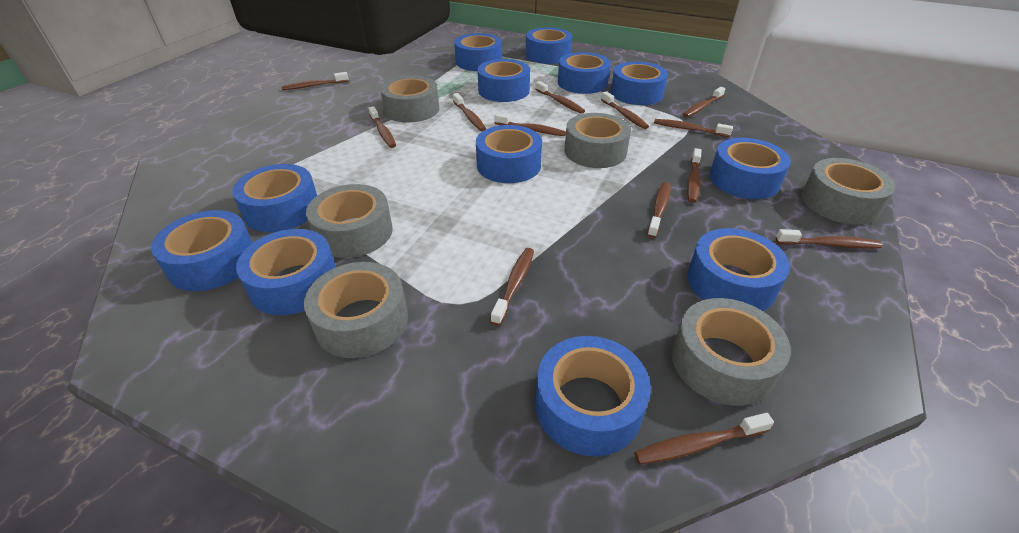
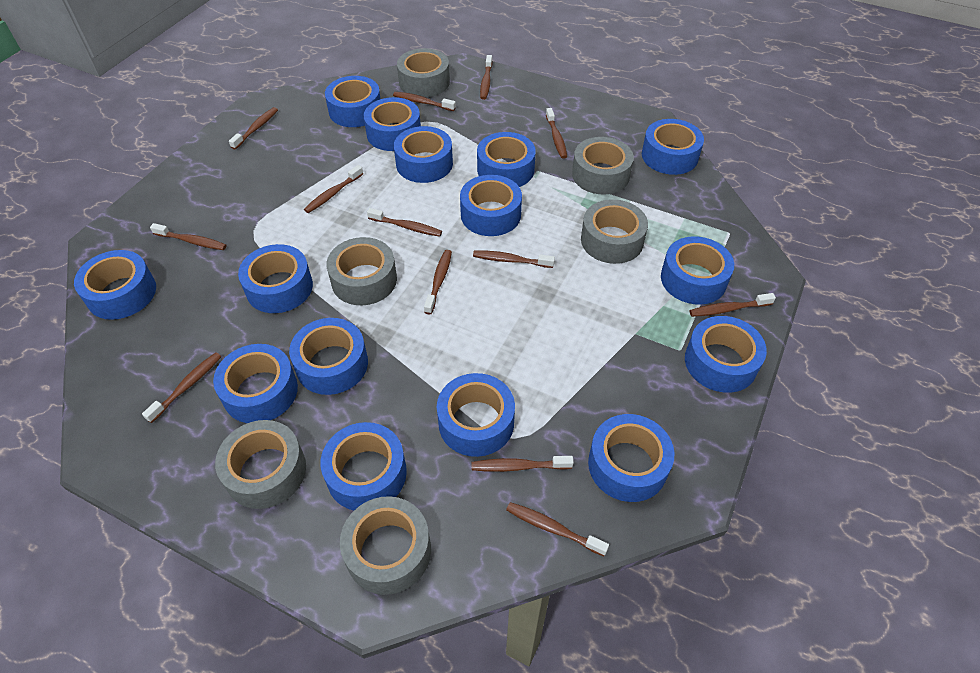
blue tape: 12 -> 15

